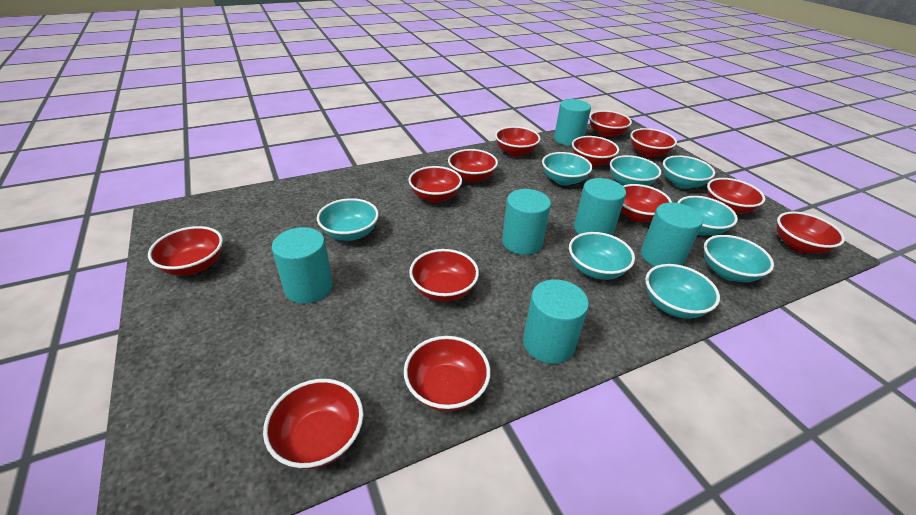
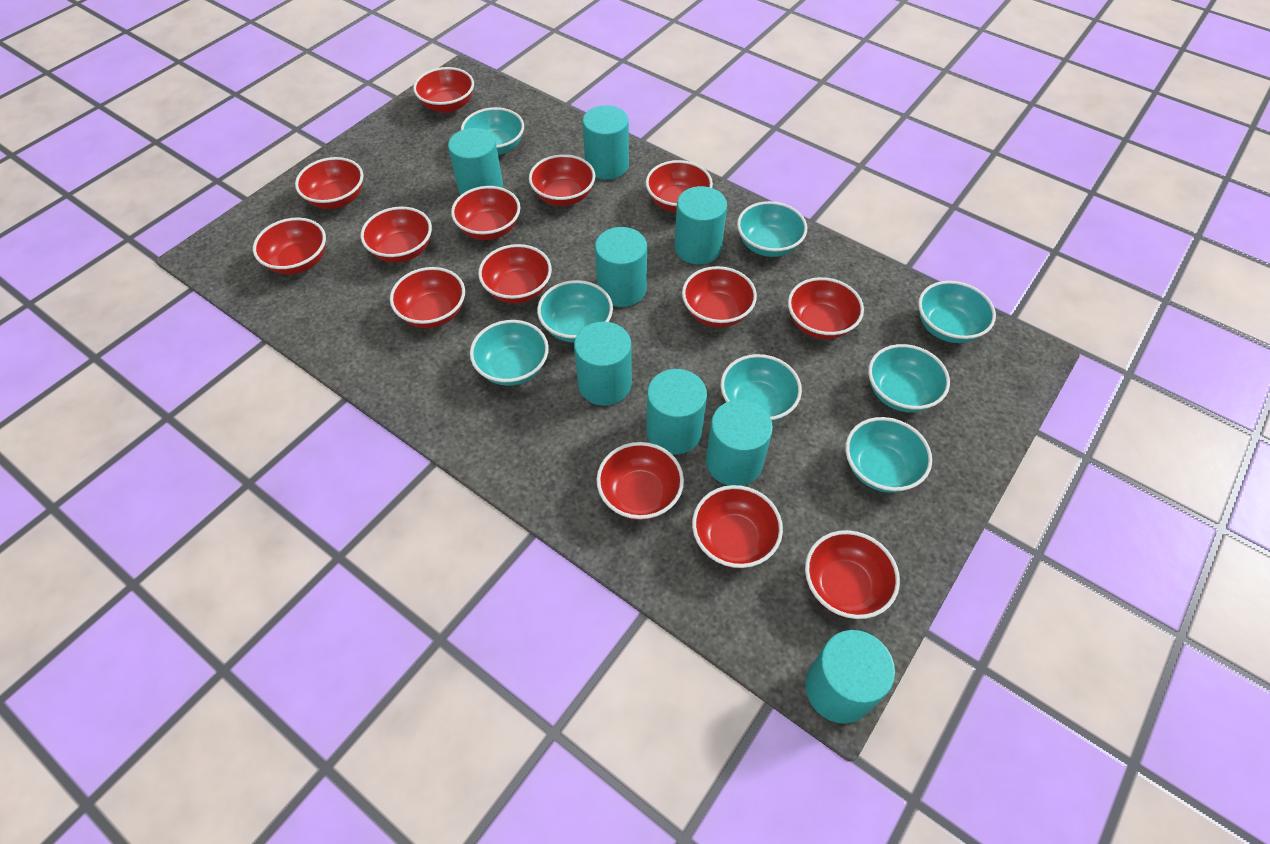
red bowl: 13 -> 14
turquoise cylinder: 6 -> 8

